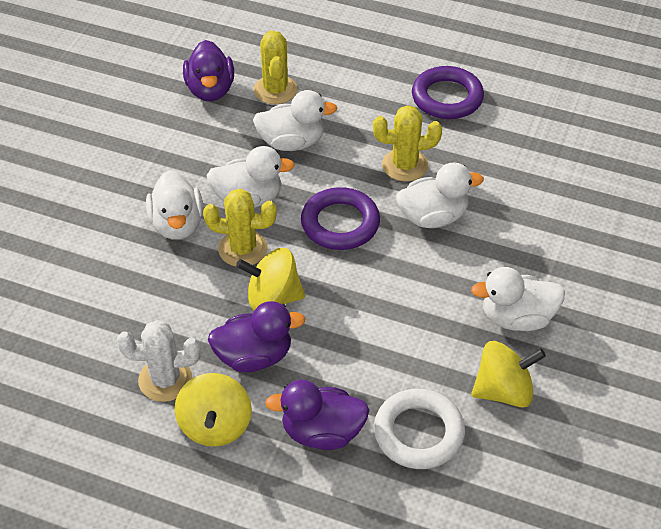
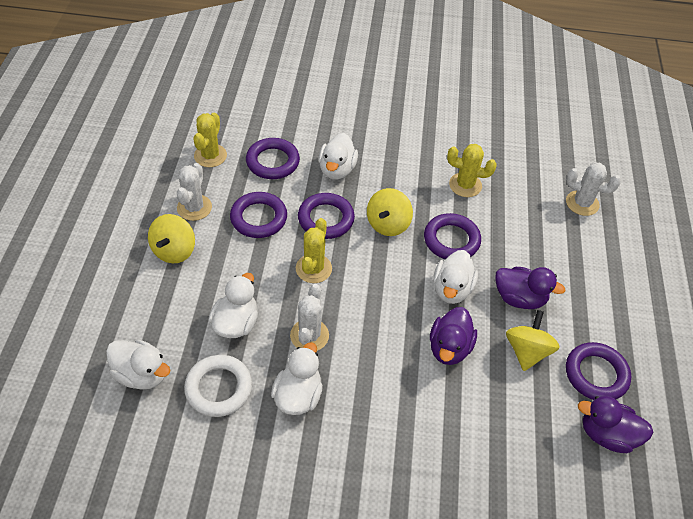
purple ring: 2 -> 5
white cactus: 1 -> 3

